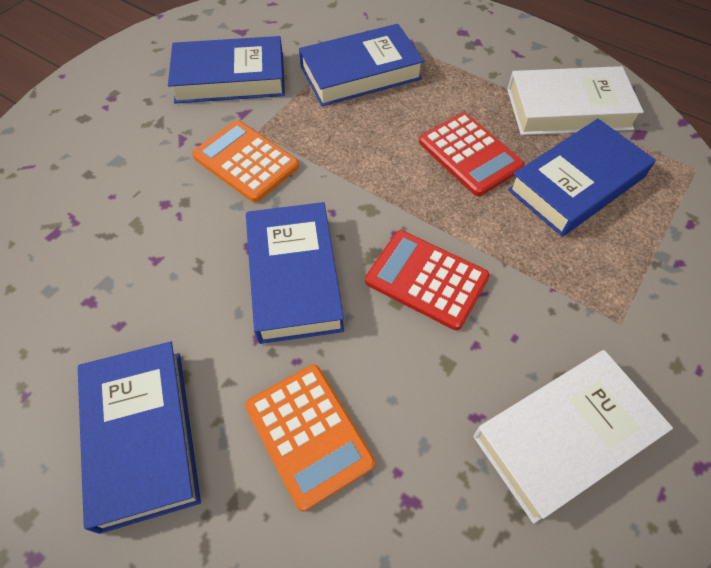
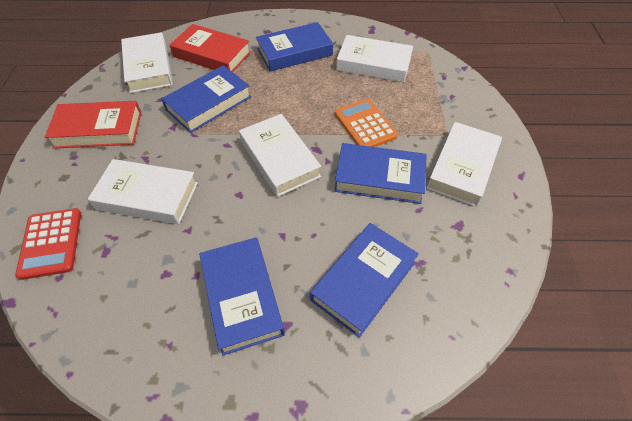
orange calculator: 2 -> 1
red book: 0 -> 2
red calculator: 2 -> 1
white book: 2 -> 5

